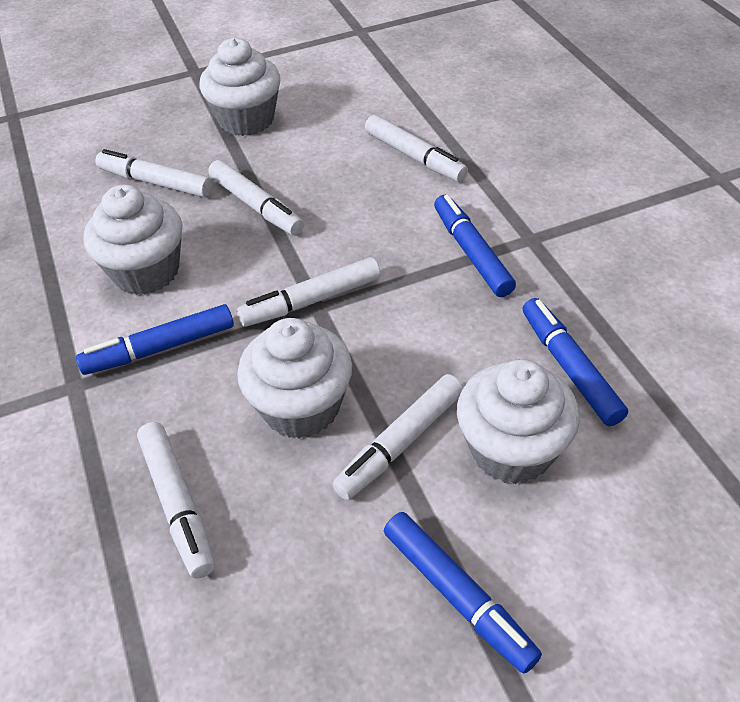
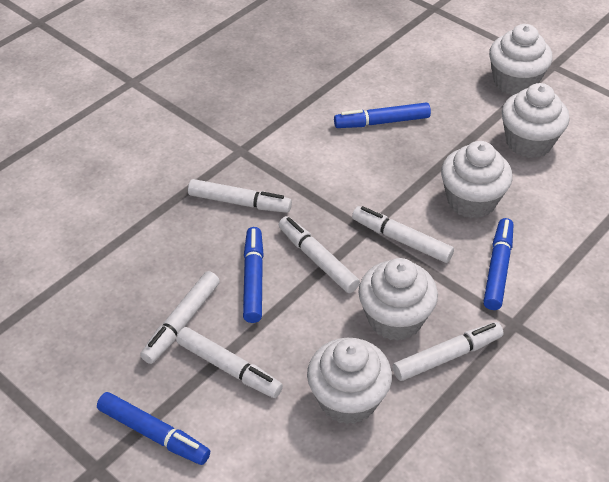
white cupcake: 4 -> 5

